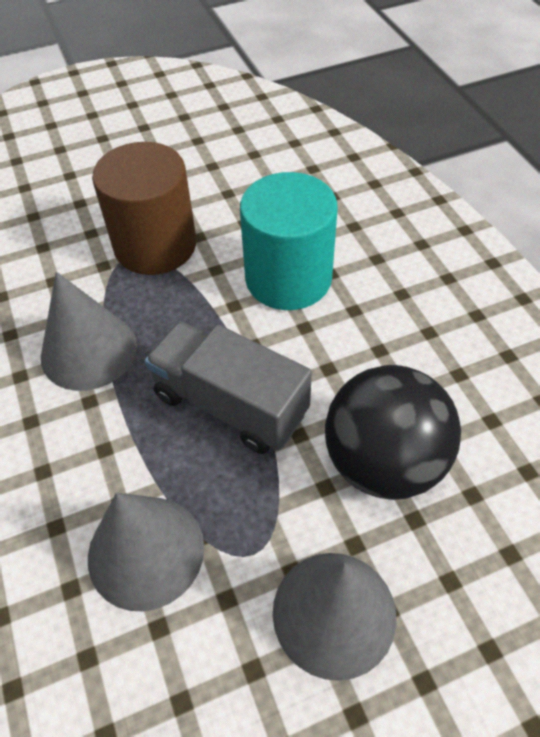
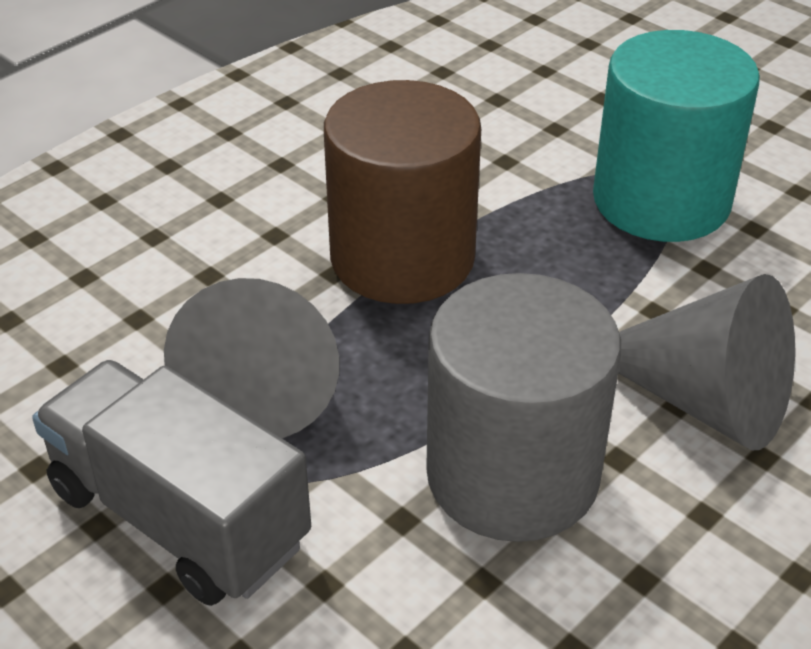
black ball: 1 -> 0
grey cone: 3 -> 2
grey cylinder: 0 -> 1

